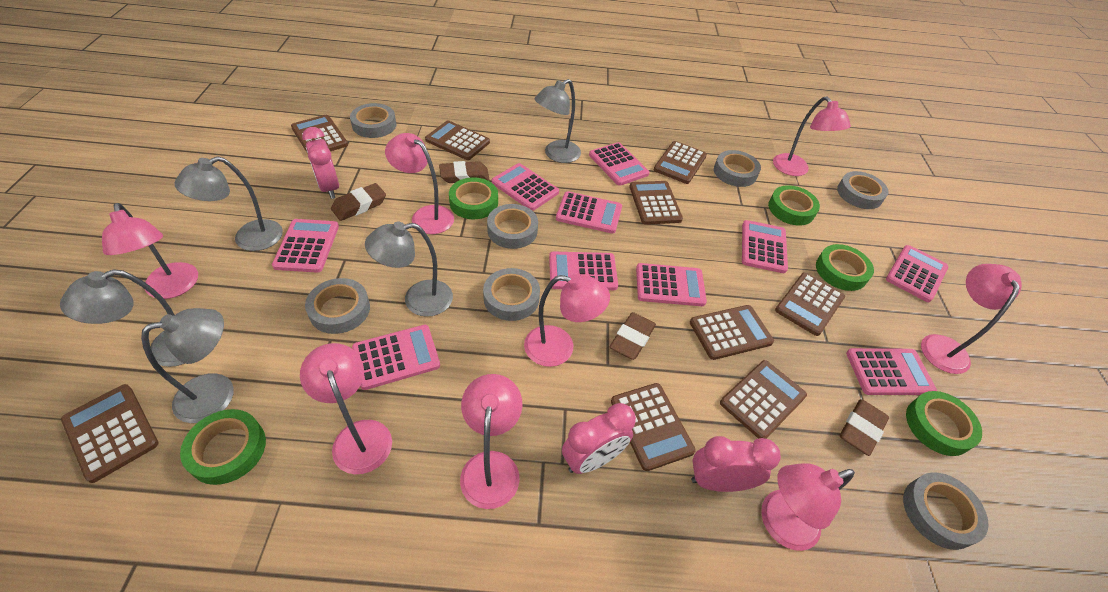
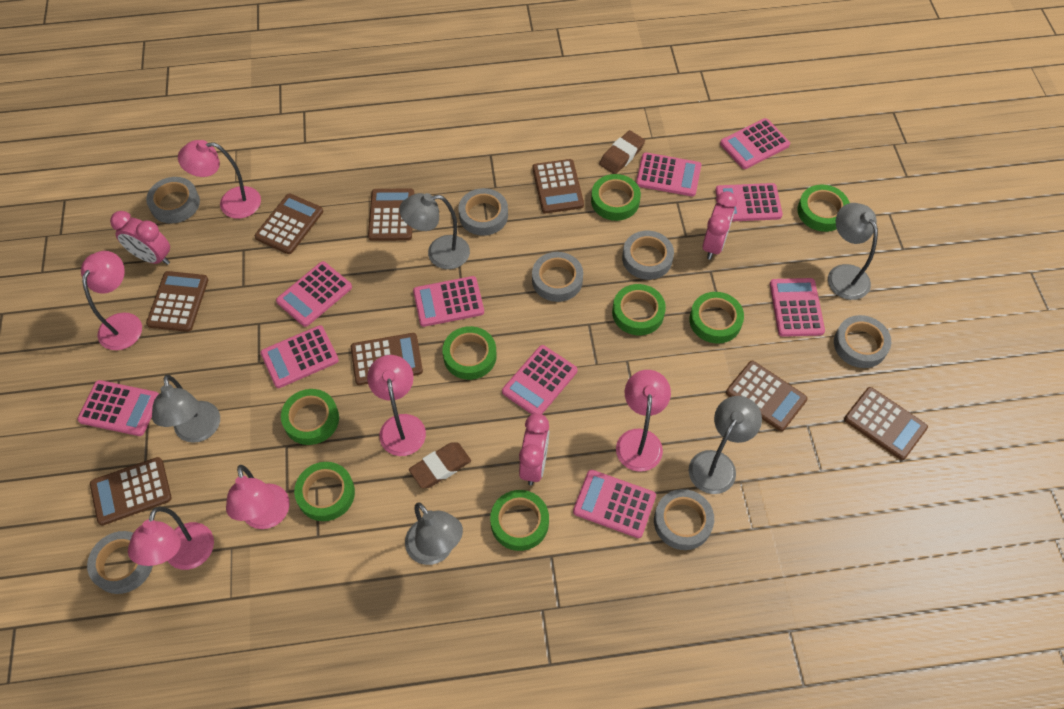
brown calculator: 9 -> 8
brown eraser: 4 -> 2
green tape: 5 -> 8
pink lamp: 8 -> 6

